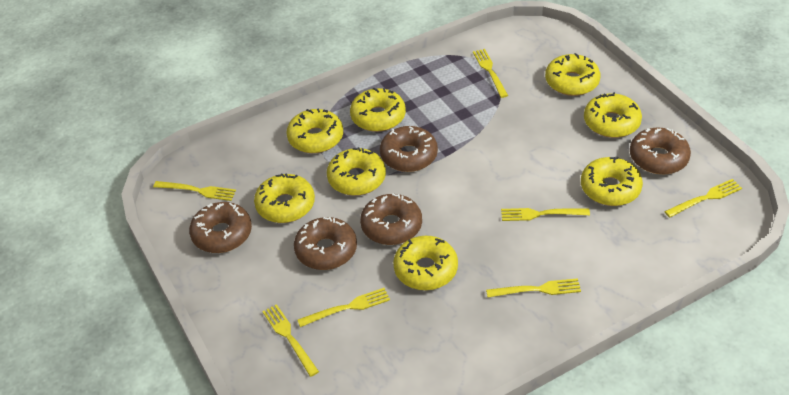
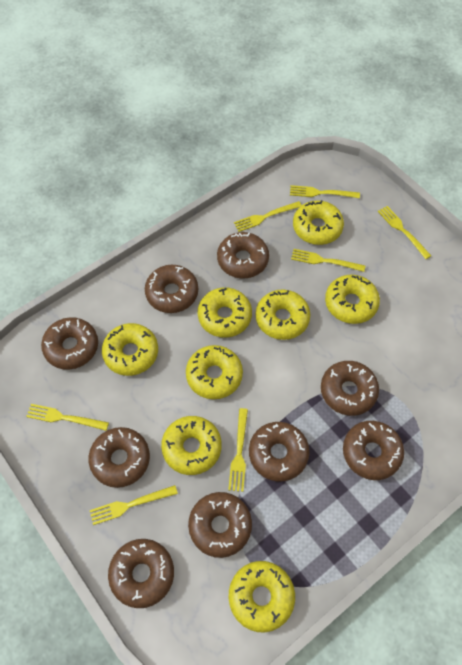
brown donut: 5 -> 9

